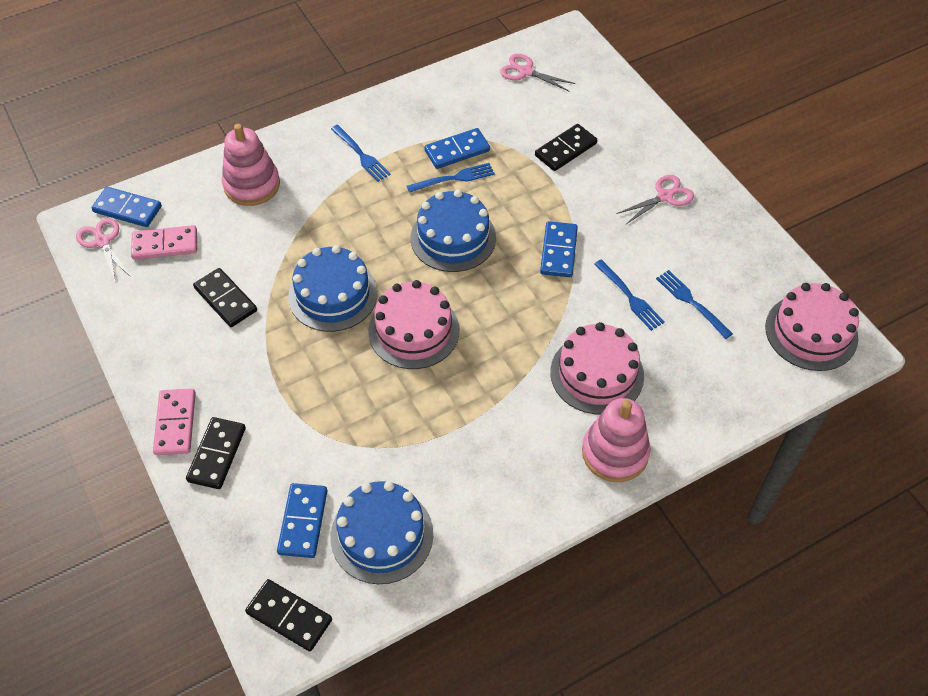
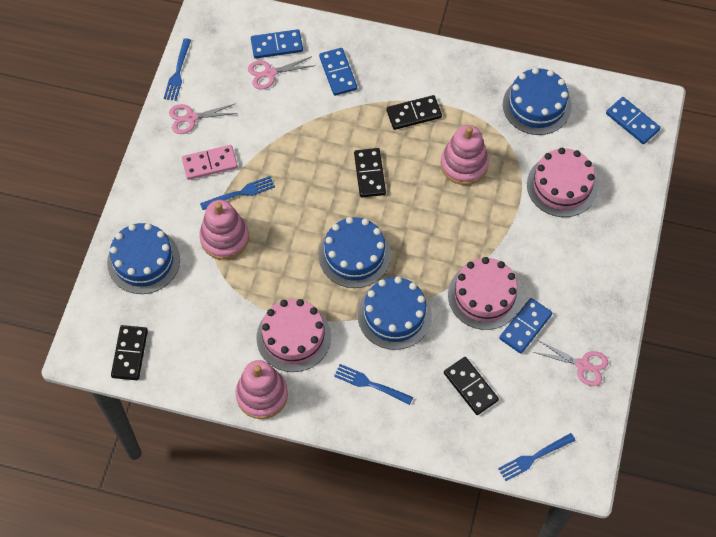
blue cake: 3 -> 4
pink domino: 2 -> 1
pink stacking toy: 2 -> 3

